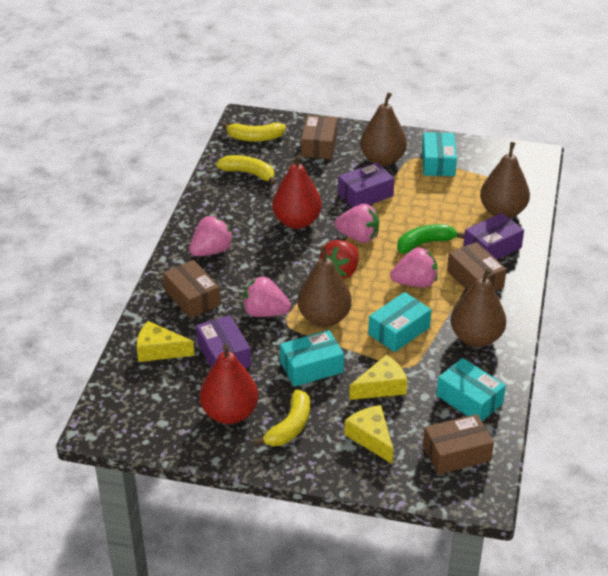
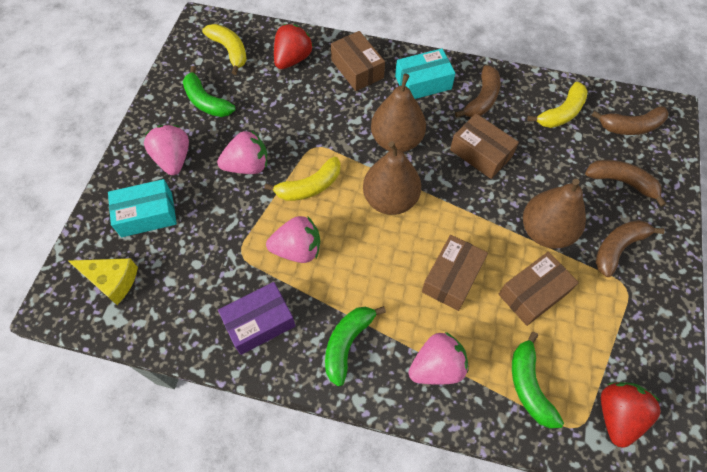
brown banana: 0 -> 4
brown pear: 4 -> 3
green banana: 1 -> 3
purple box: 3 -> 1
red pear: 2 -> 0
red strawberry: 1 -> 2
turquoise box: 4 -> 2
yellow cheese: 3 -> 1

